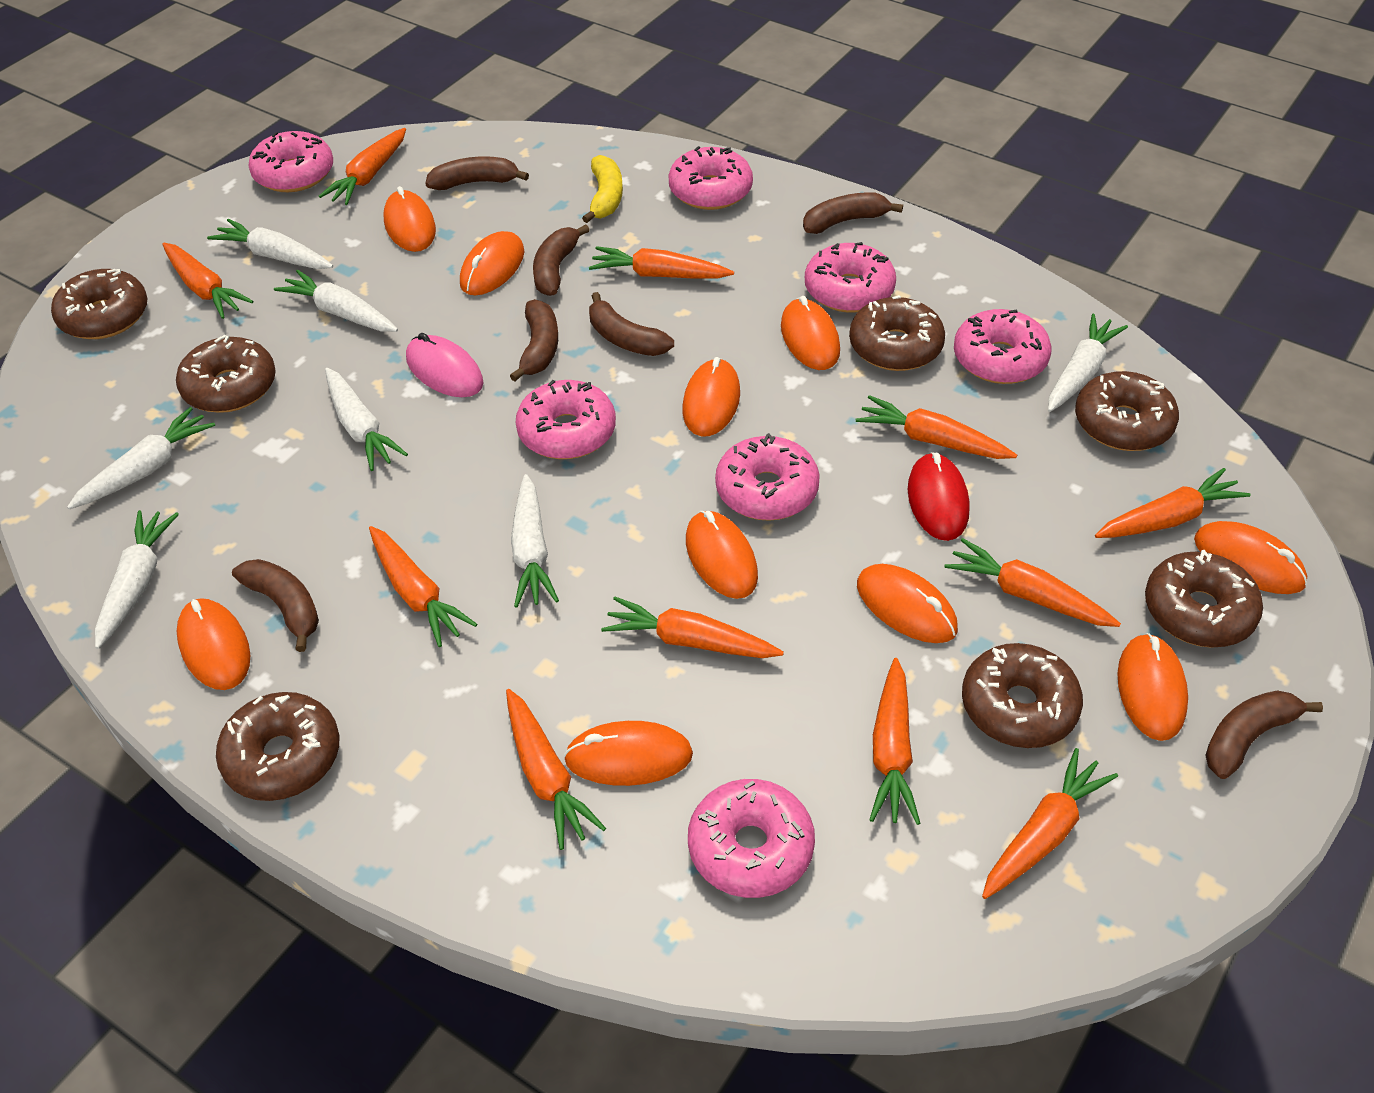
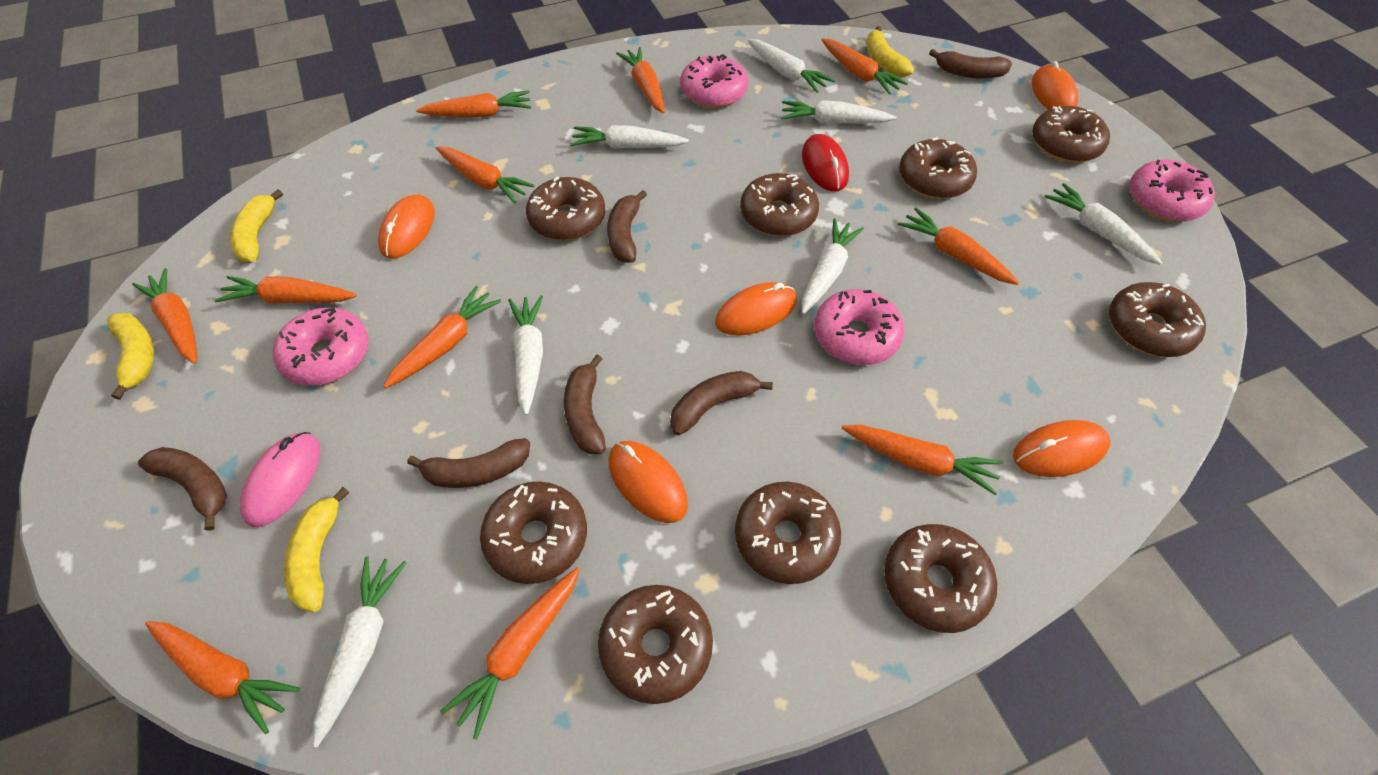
brown banana: 7 -> 6
brown donut: 7 -> 9
orange mouse: 10 -> 5
pink donut: 7 -> 4
yellow banana: 1 -> 4

